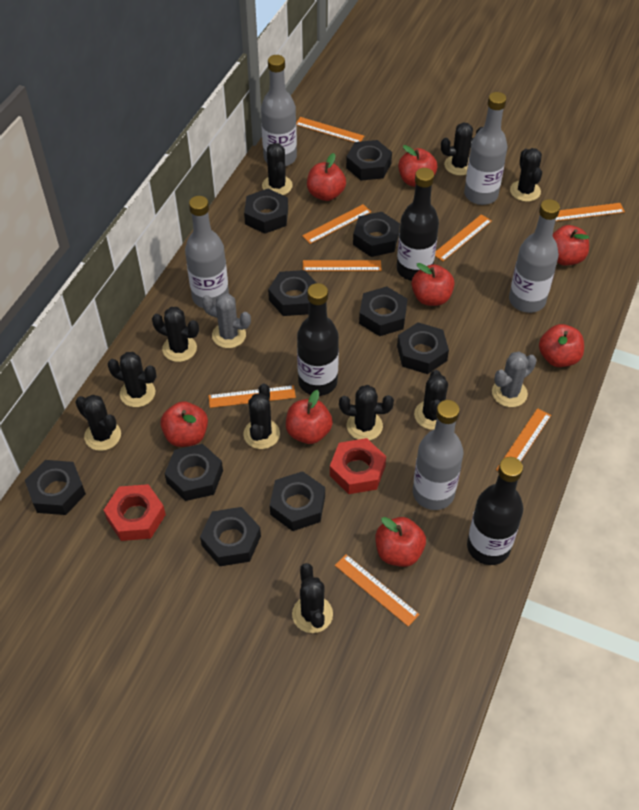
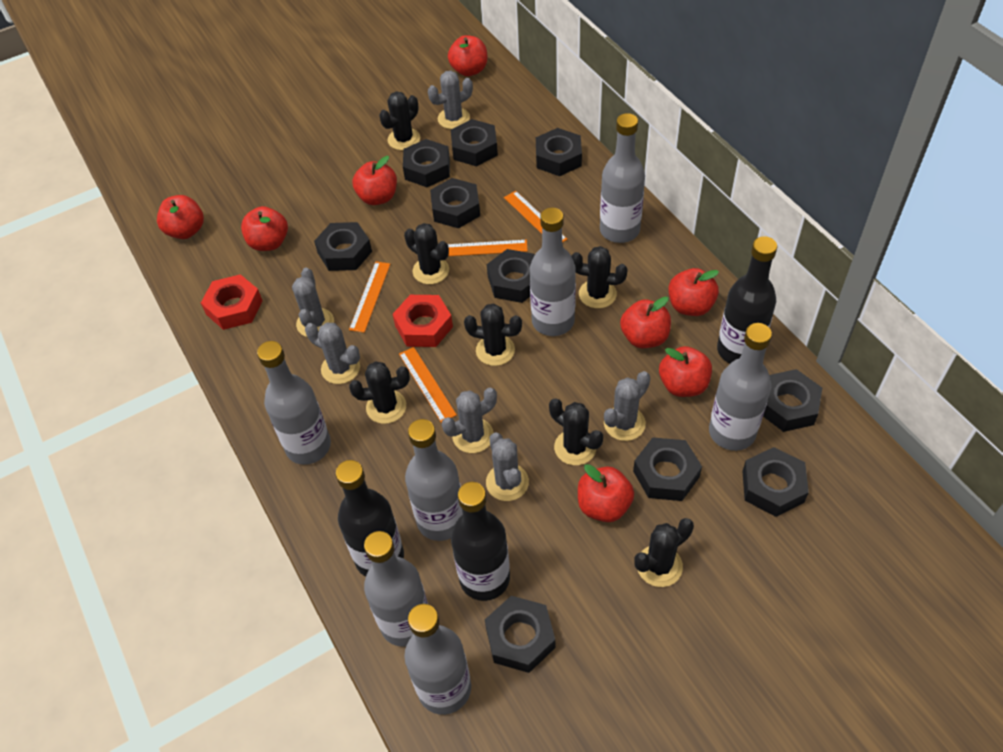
black cactus: 10 -> 7
grey bottle: 5 -> 7
grey cactus: 2 -> 6
orange ruler: 8 -> 4

